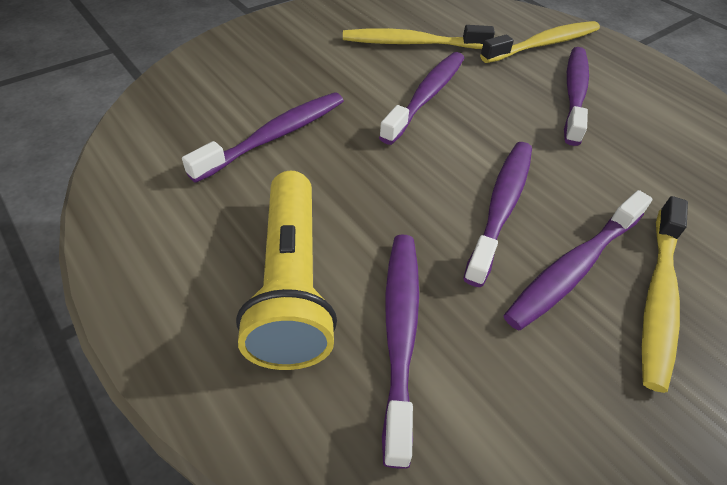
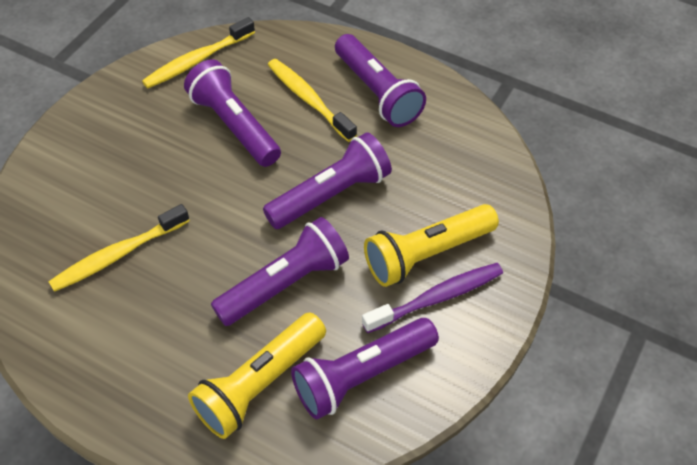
purple flashlight: 0 -> 5
purple toothbrush: 6 -> 1
yellow flashlight: 1 -> 2

